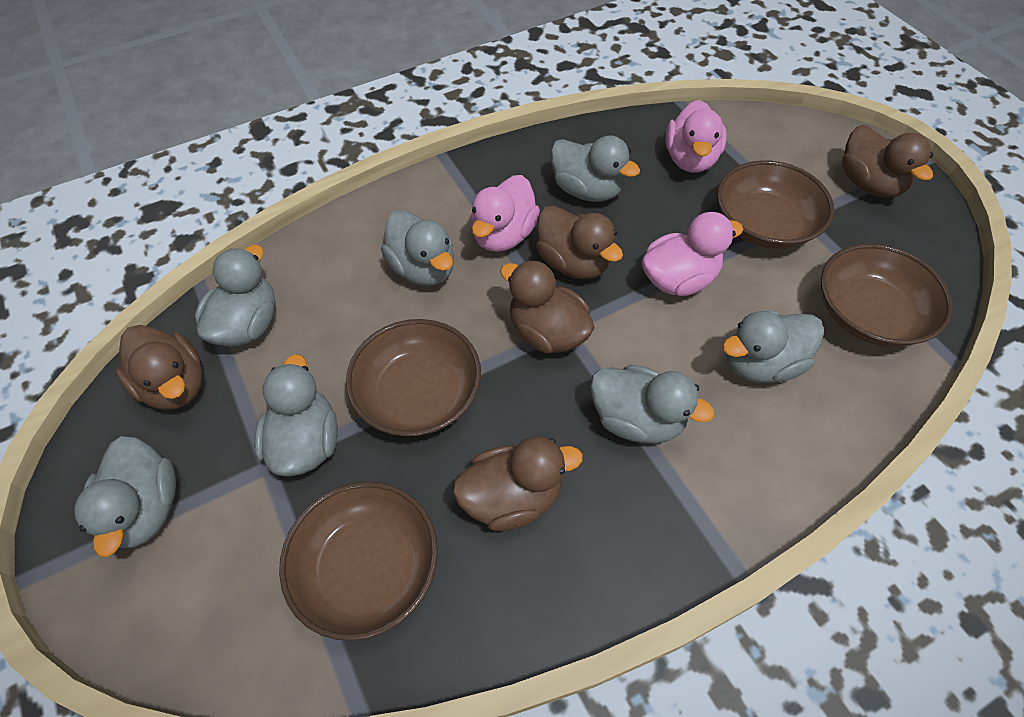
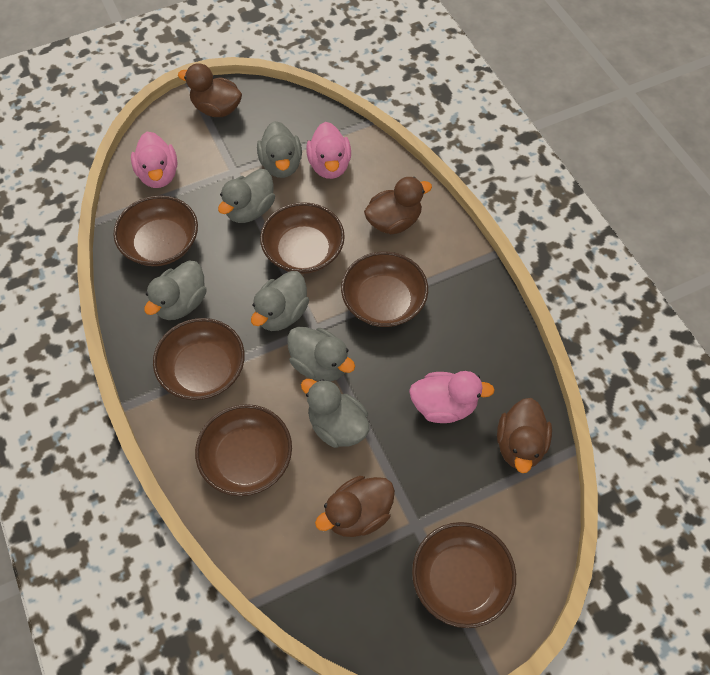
brown bowl: 4 -> 6
brown duck: 5 -> 4
grey duck: 7 -> 6

